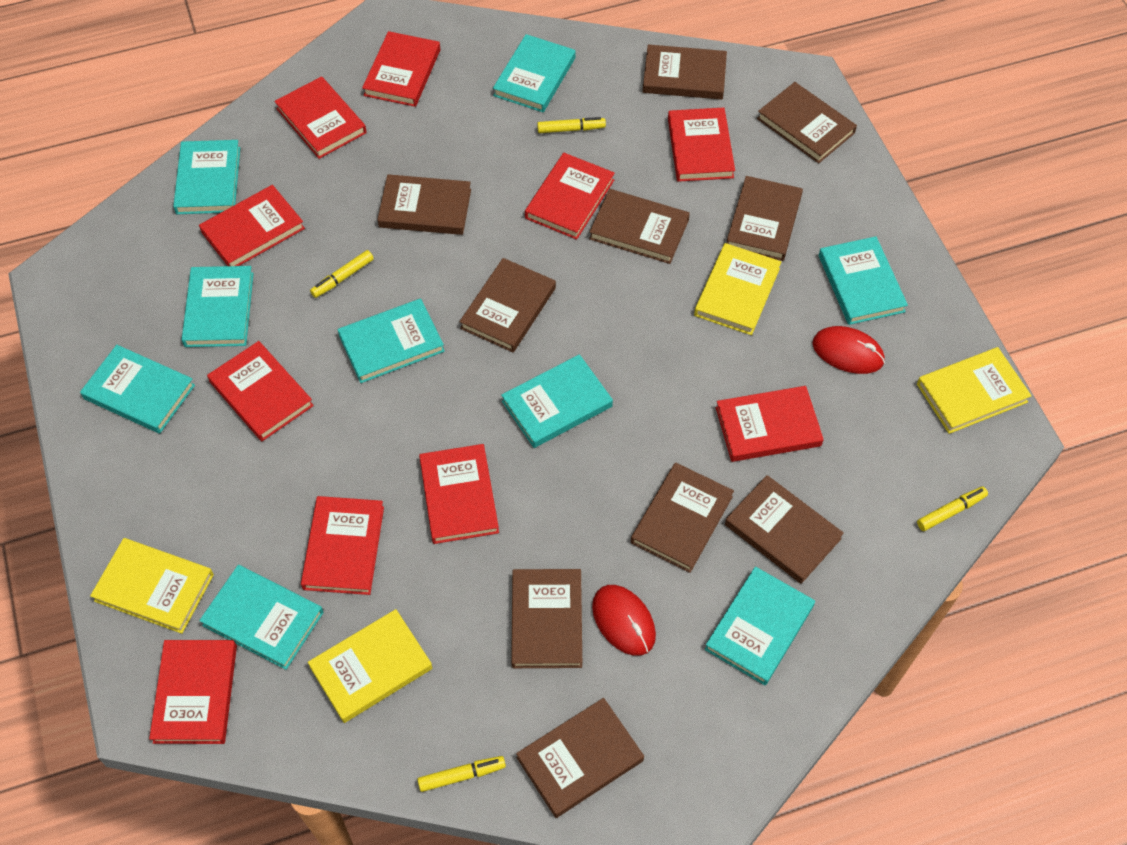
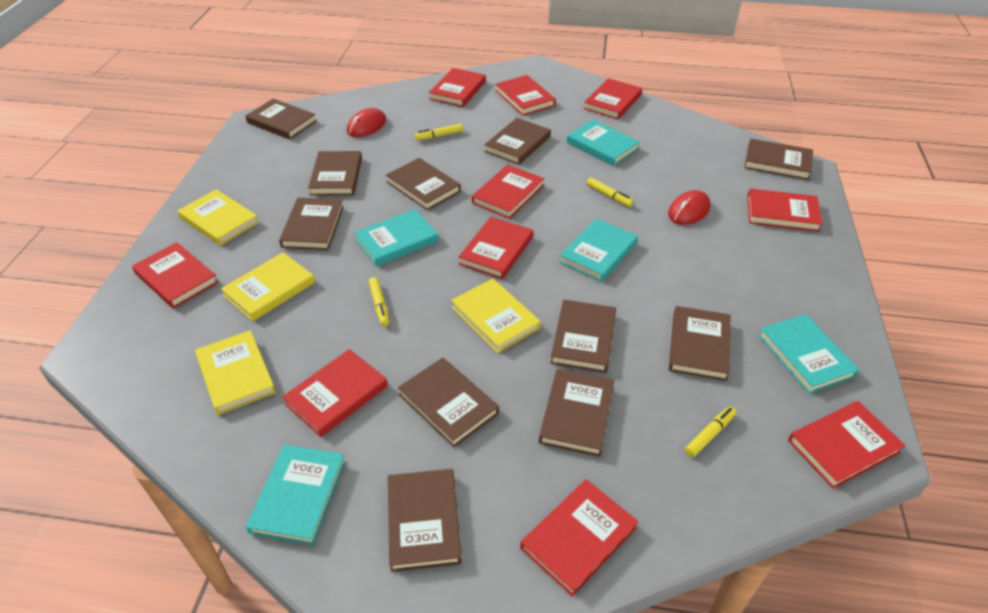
brown book: 10 -> 11
turquoise book: 9 -> 5

